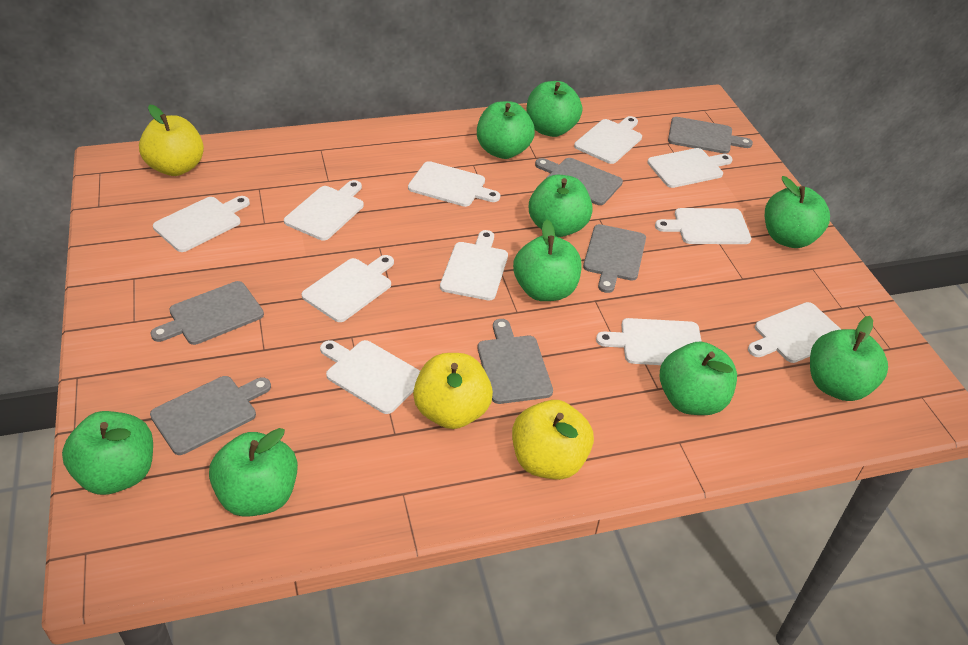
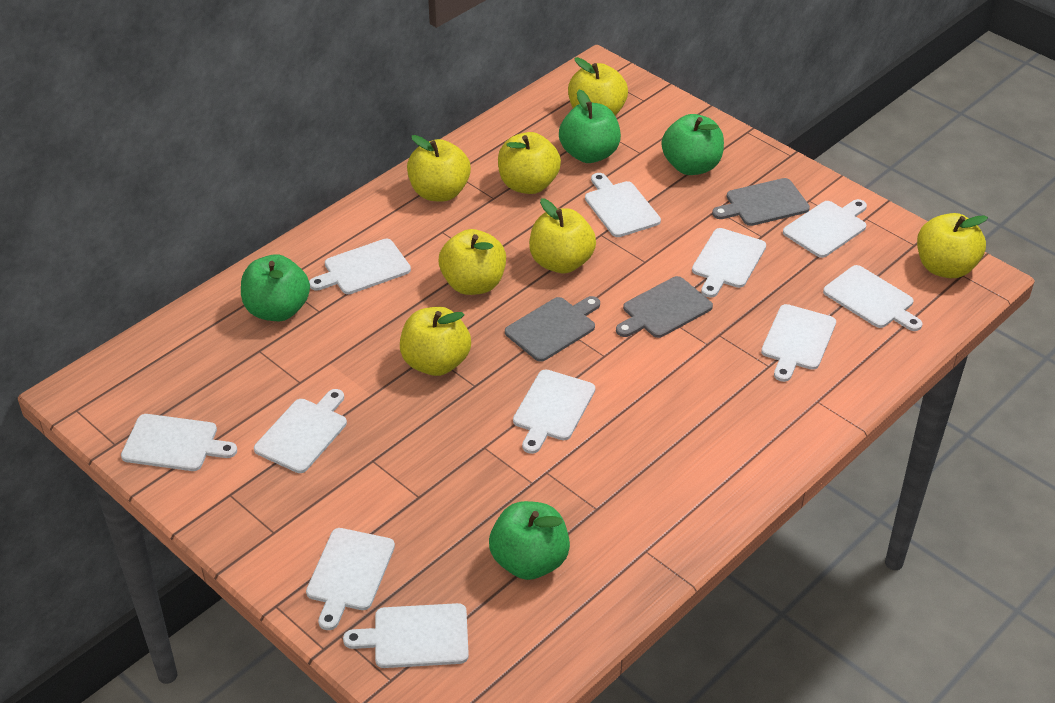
green apple: 9 -> 4
grey cutting board: 6 -> 3
yellow apple: 3 -> 7

